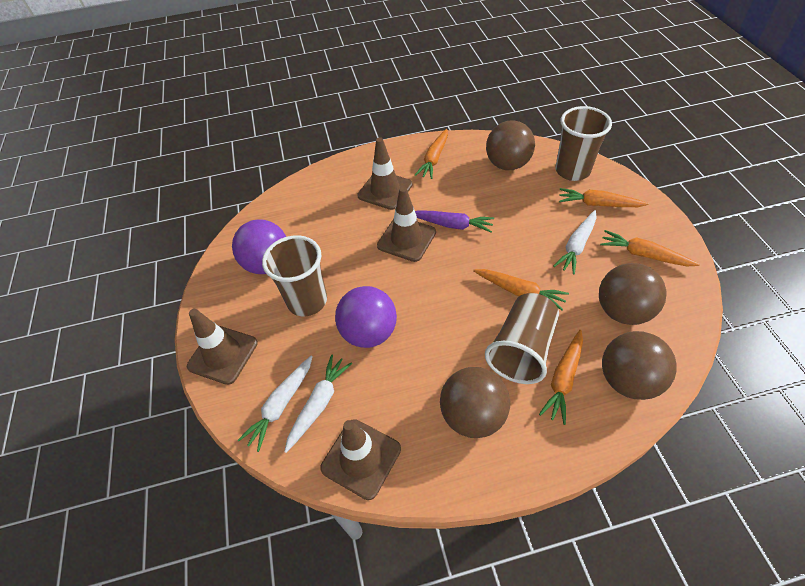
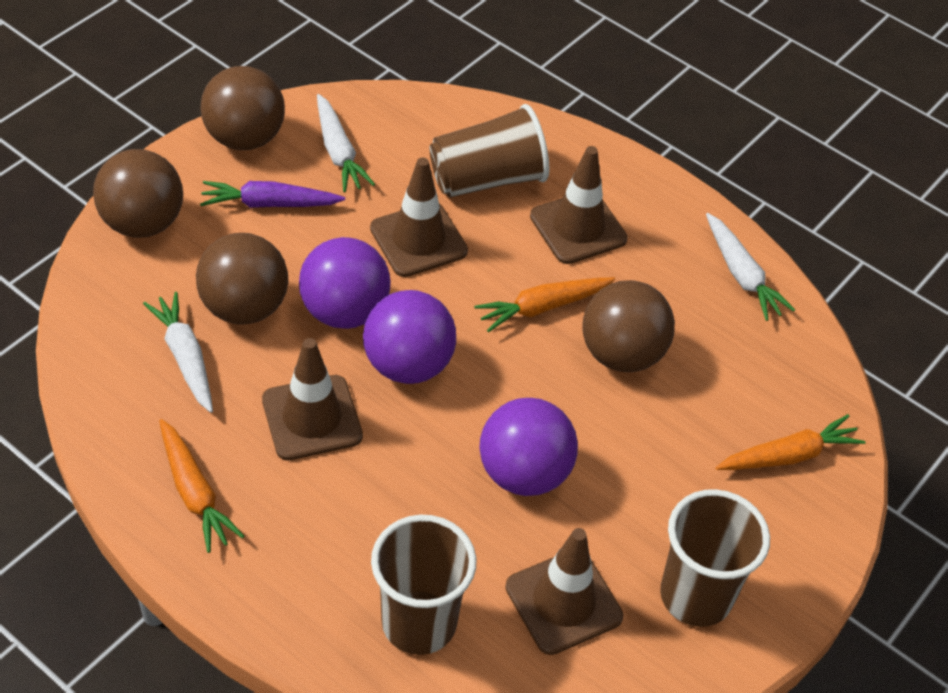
orange carrot: 5 -> 3
purple ball: 2 -> 3

